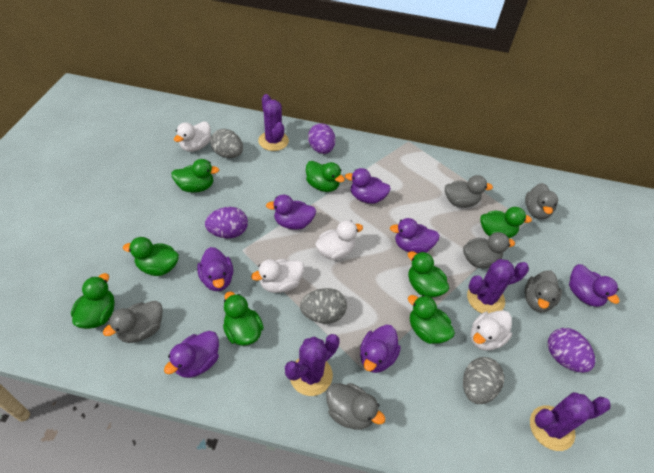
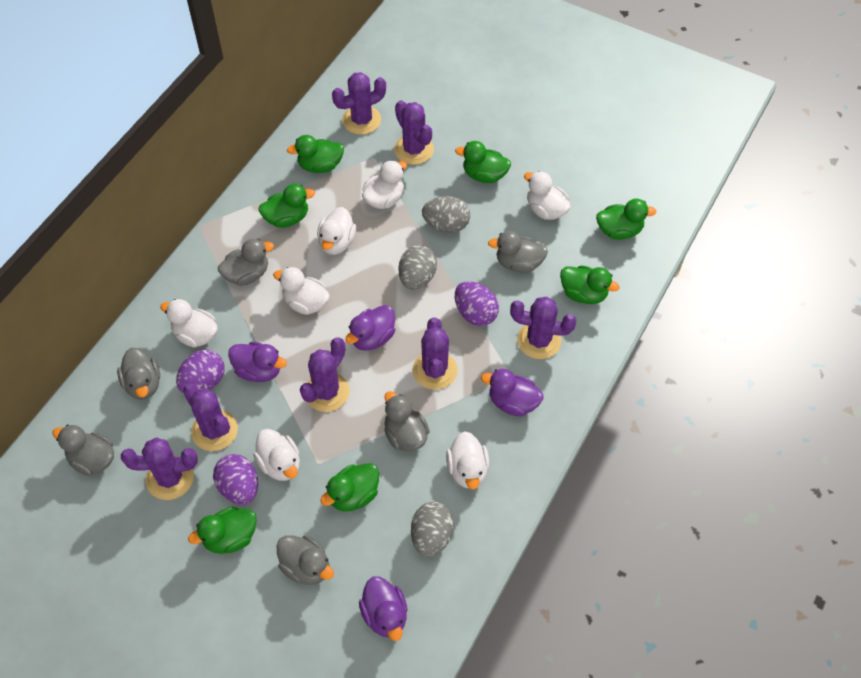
green duck: 8 -> 7
purple cactus: 4 -> 7
purple duck: 7 -> 4
white duck: 4 -> 7

